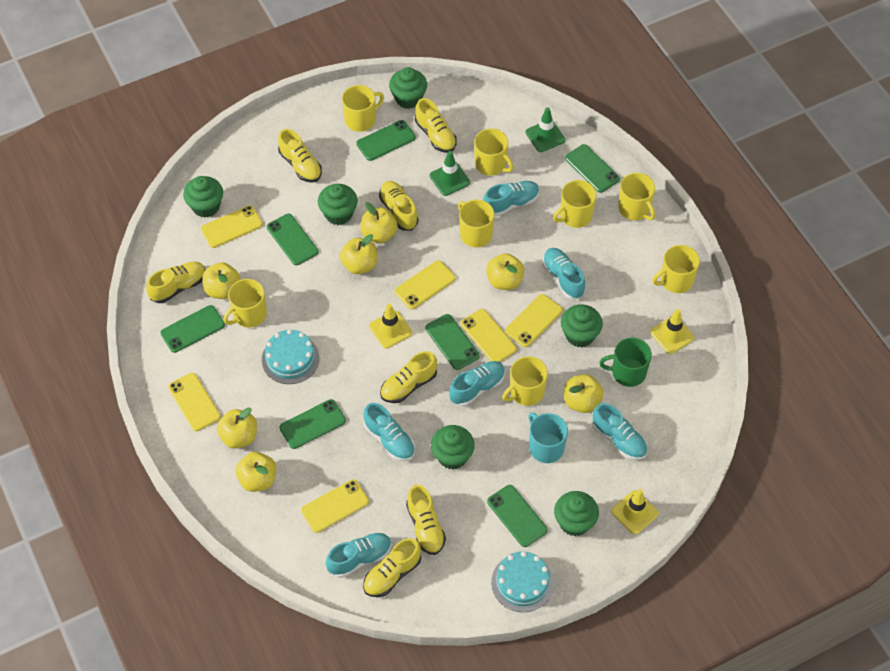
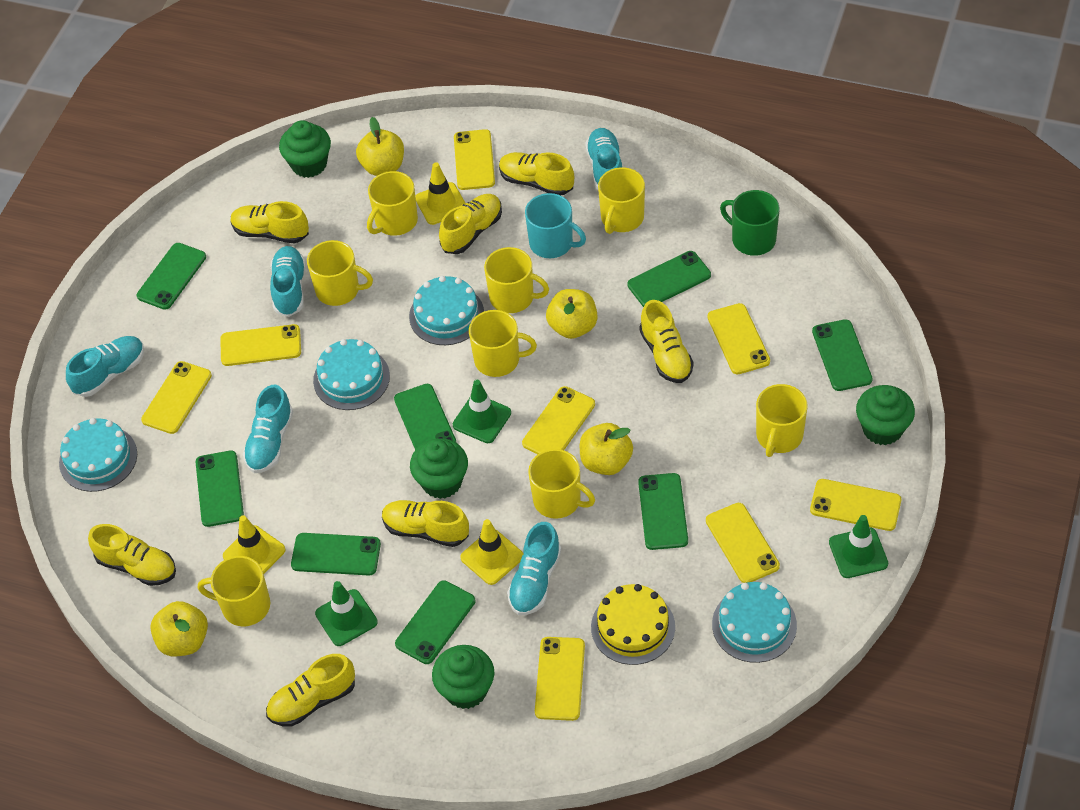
green cupcake: 6 -> 4
green phone: 7 -> 8
green traffic cone: 2 -> 3
turquoise cake: 2 -> 4
turquoise shoe: 6 -> 5
yellow apple: 7 -> 4
yellow cake: 0 -> 1
yellow phone: 6 -> 8

